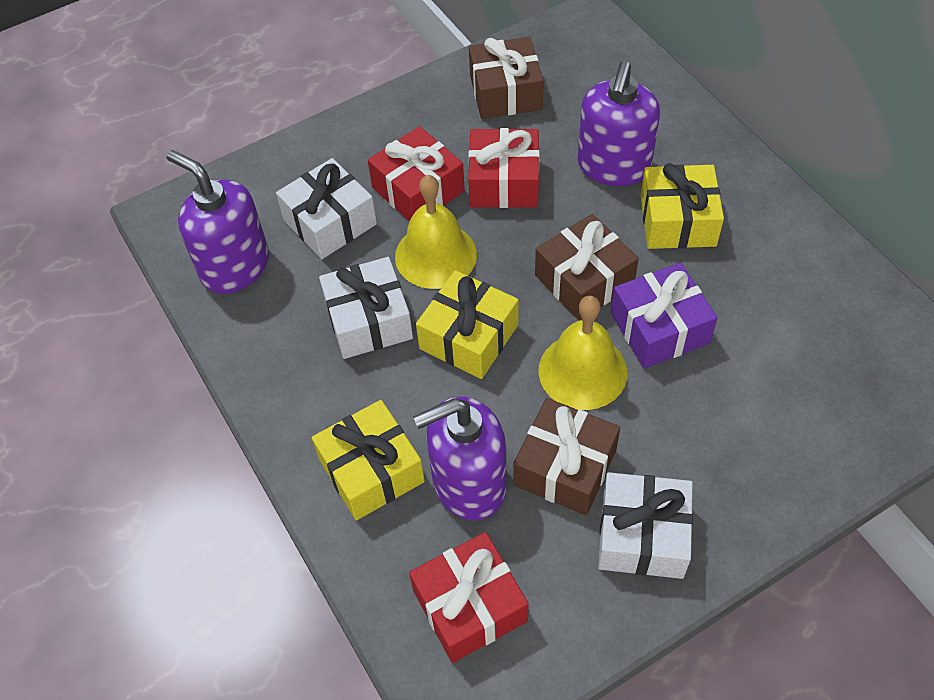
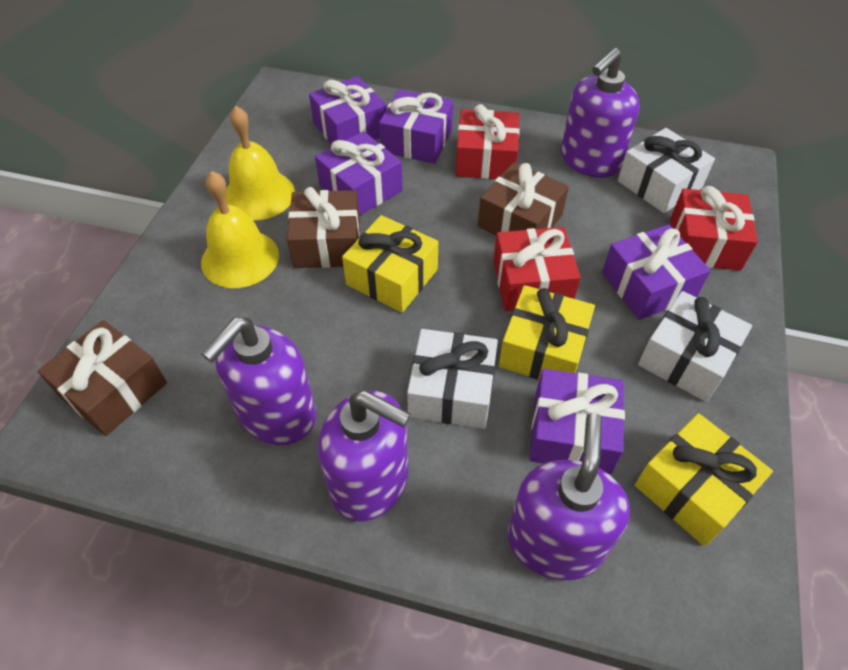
purple gift: 1 -> 5
purple soap dispenser: 3 -> 4

